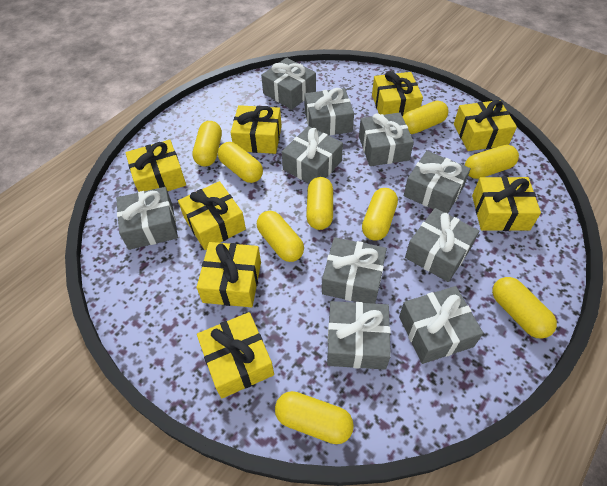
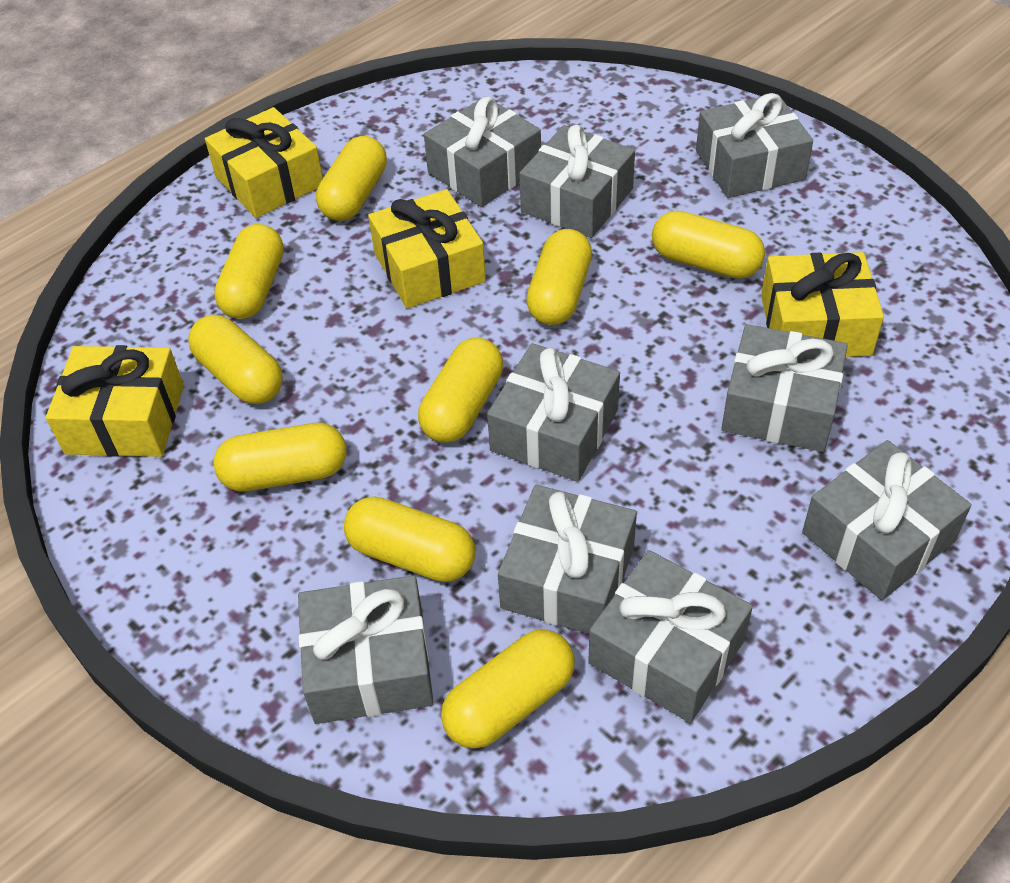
grey gift: 10 -> 9
yellow gift: 8 -> 4

